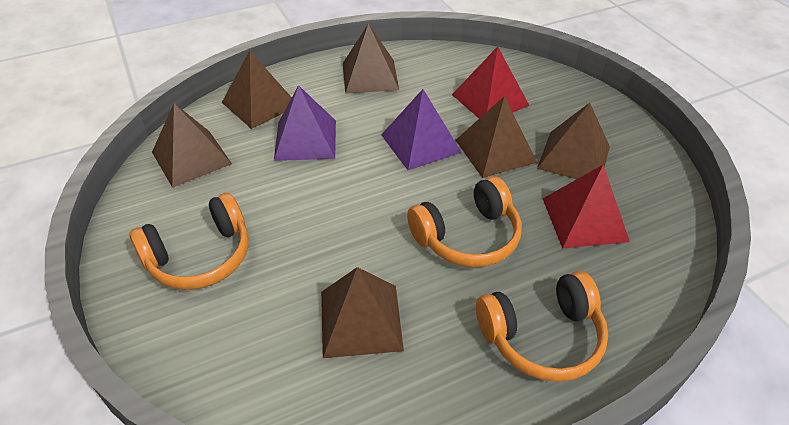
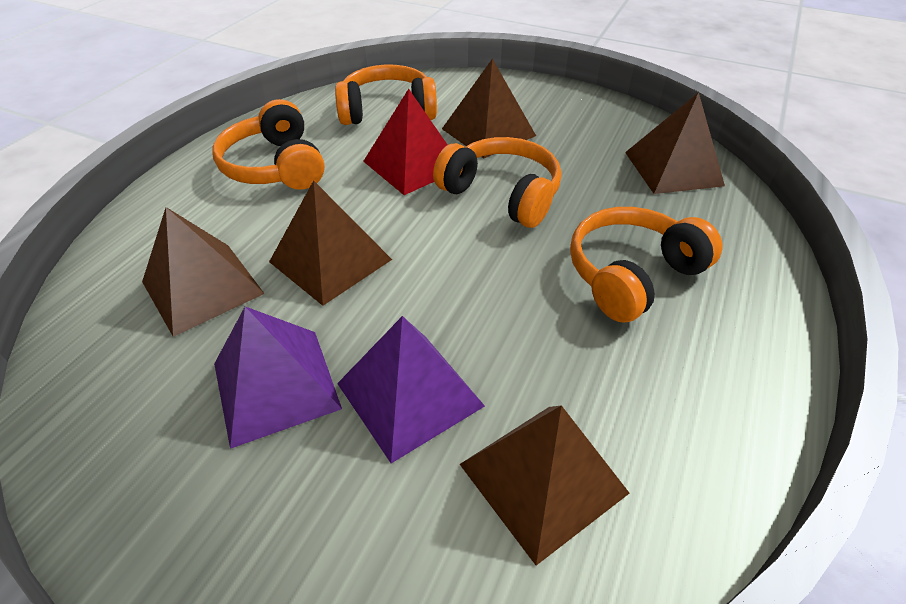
brown pyramid: 6 -> 5
orange headphones: 3 -> 4
red pyramid: 2 -> 1

